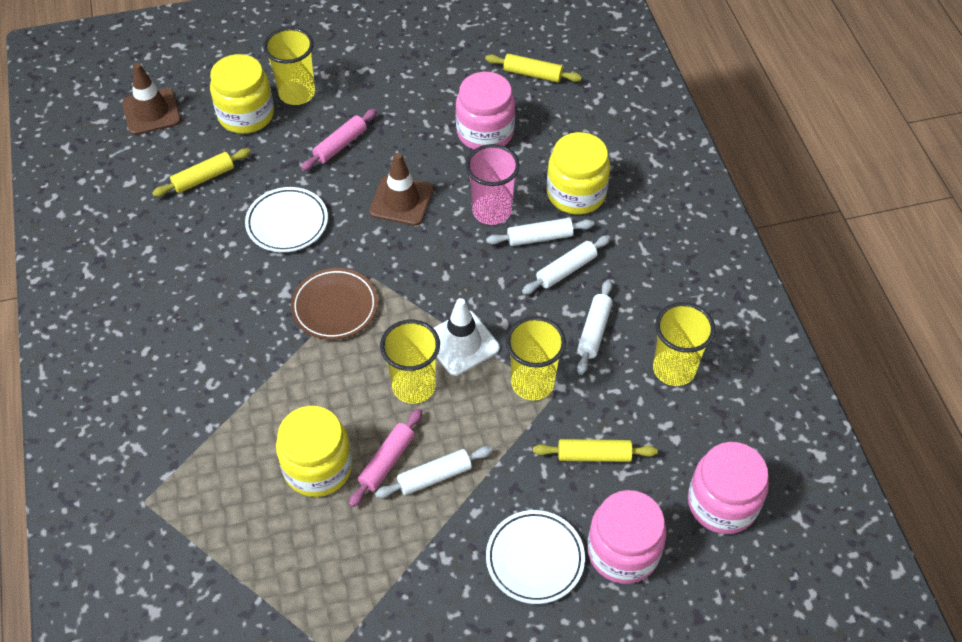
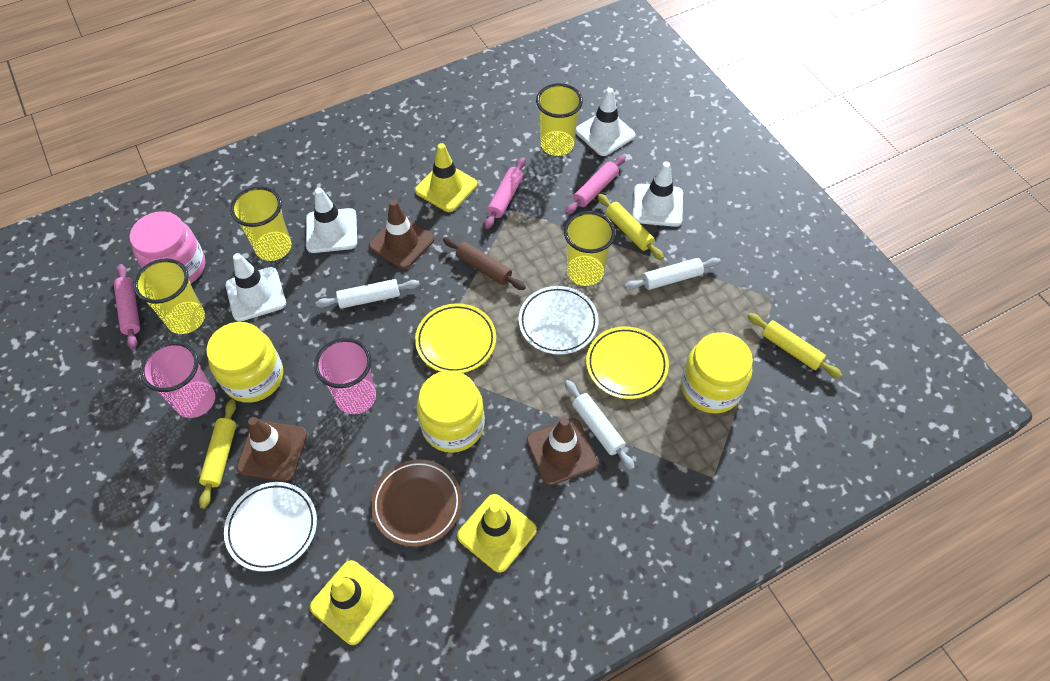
brown rolling pin: 0 -> 1
brown traffic cone: 2 -> 3
pink cup: 1 -> 2
pink jar: 3 -> 1
pink rolling pin: 2 -> 3
white rolling pin: 4 -> 3
white traffic cone: 1 -> 4
yellow plate: 0 -> 2
yellow traffic cone: 0 -> 3

